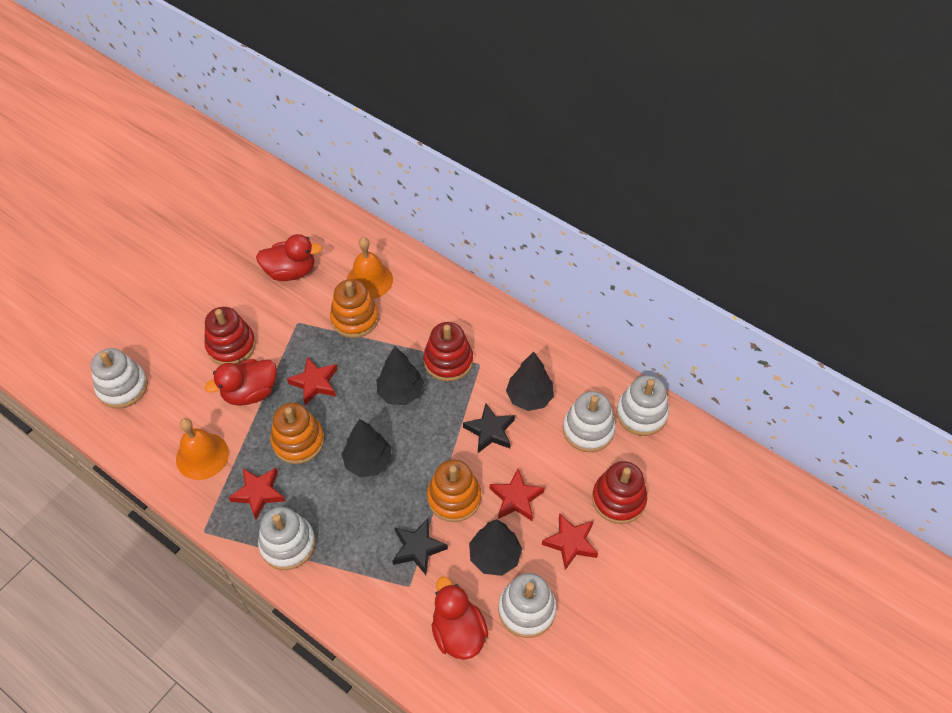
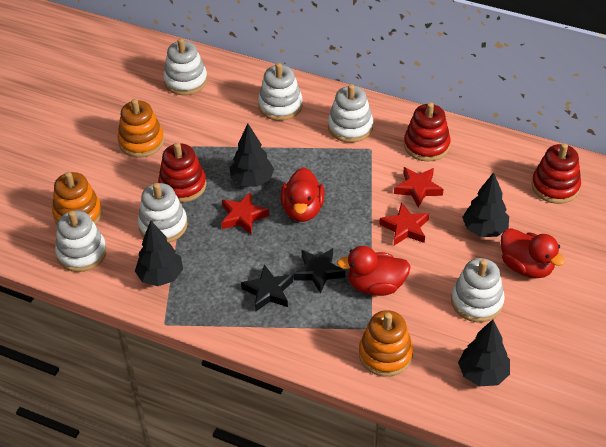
orange bell: 2 -> 0
red star: 4 -> 3
white stacking toy: 5 -> 6

